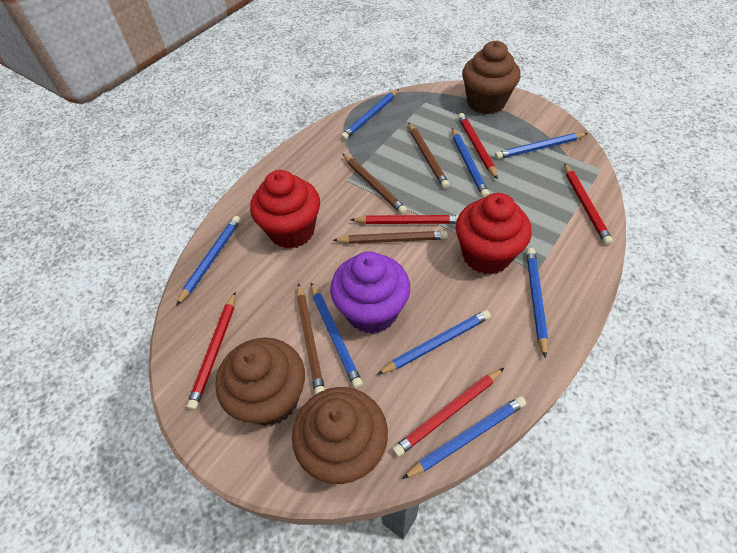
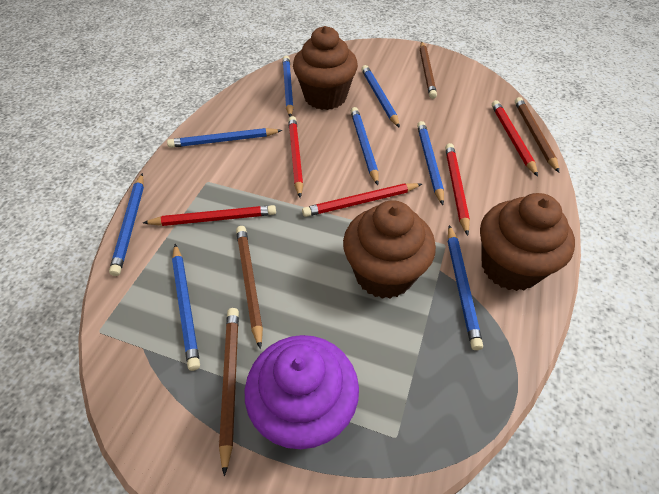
red cupcake: 2 -> 0

